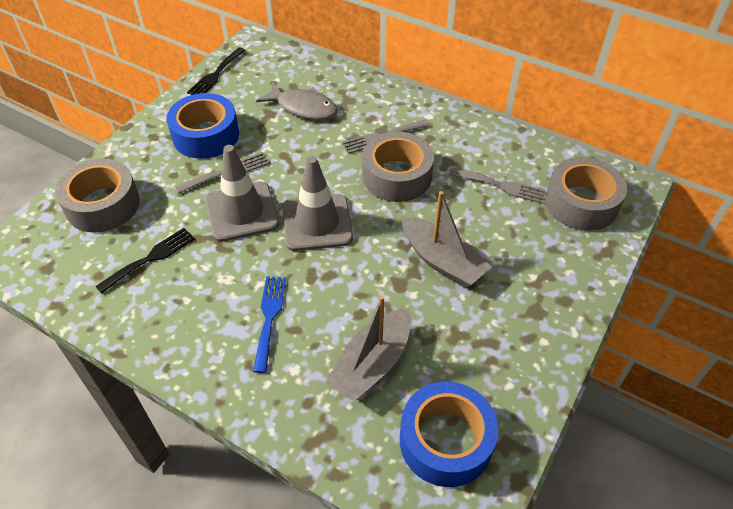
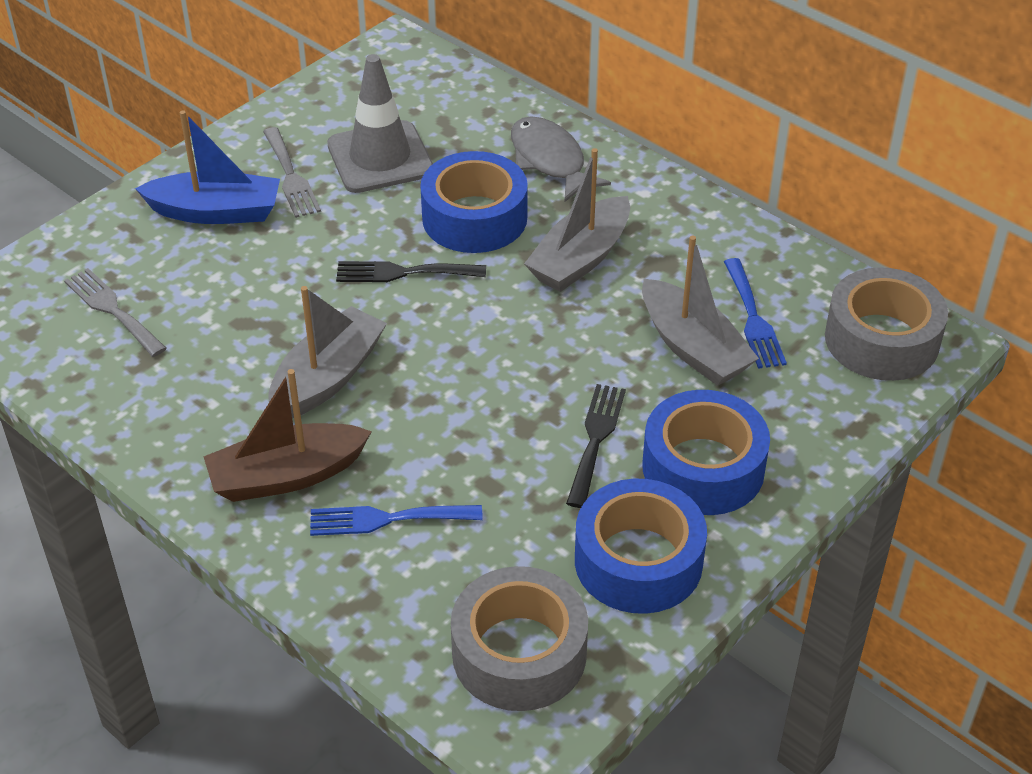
blue boat: 0 -> 1
blue fork: 1 -> 2
blue tape: 2 -> 3
brown boat: 0 -> 1
grey boat: 2 -> 3
grey fork: 3 -> 2
grey tape: 3 -> 2
grey traffic cone: 2 -> 1

